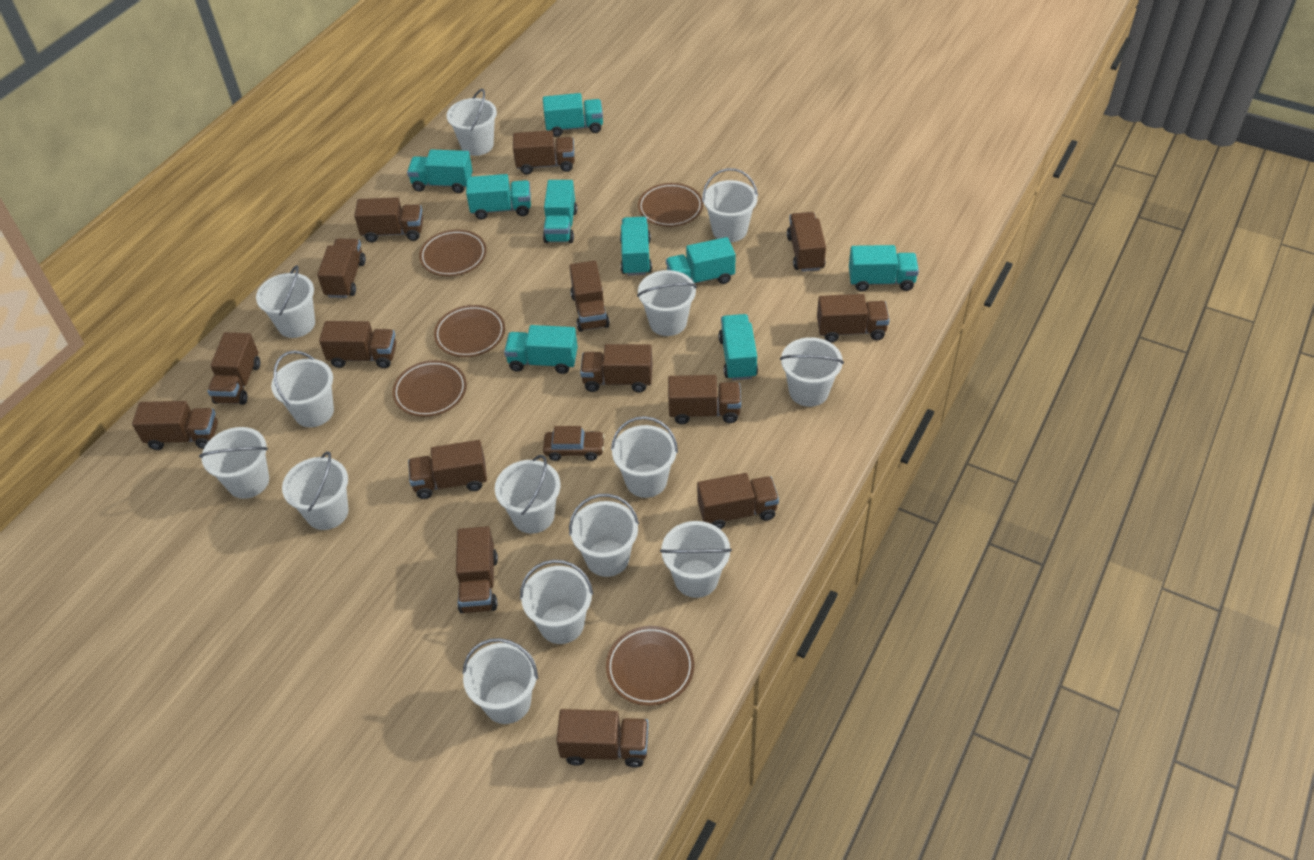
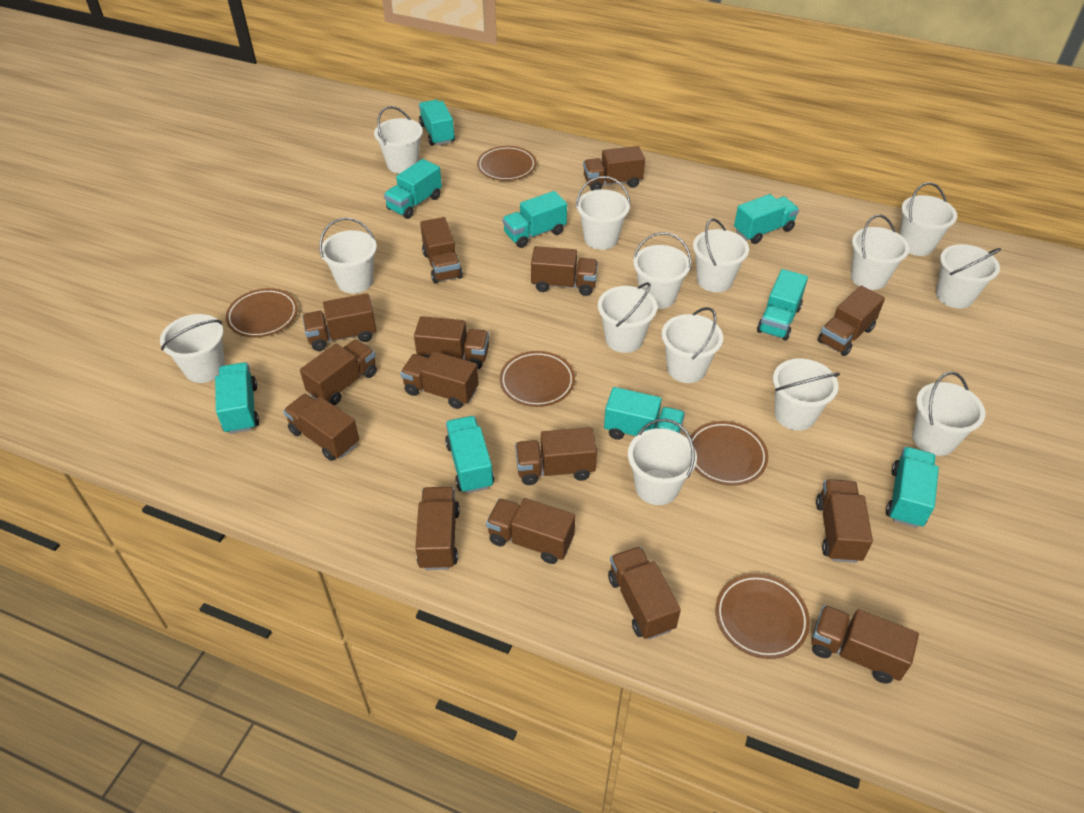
brown car: 1 -> 0

